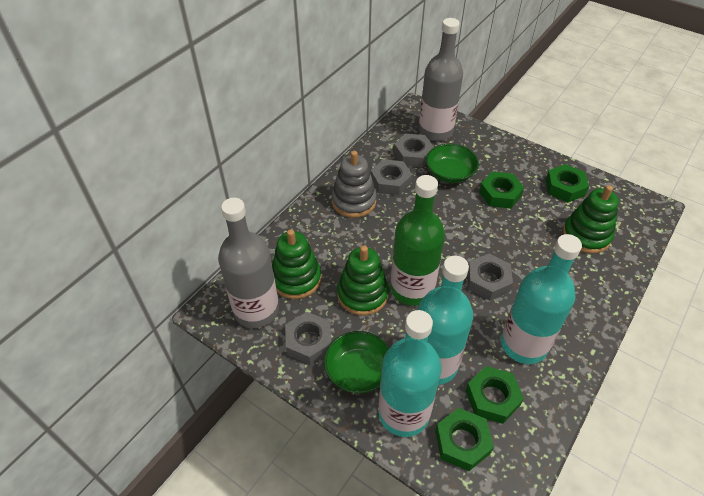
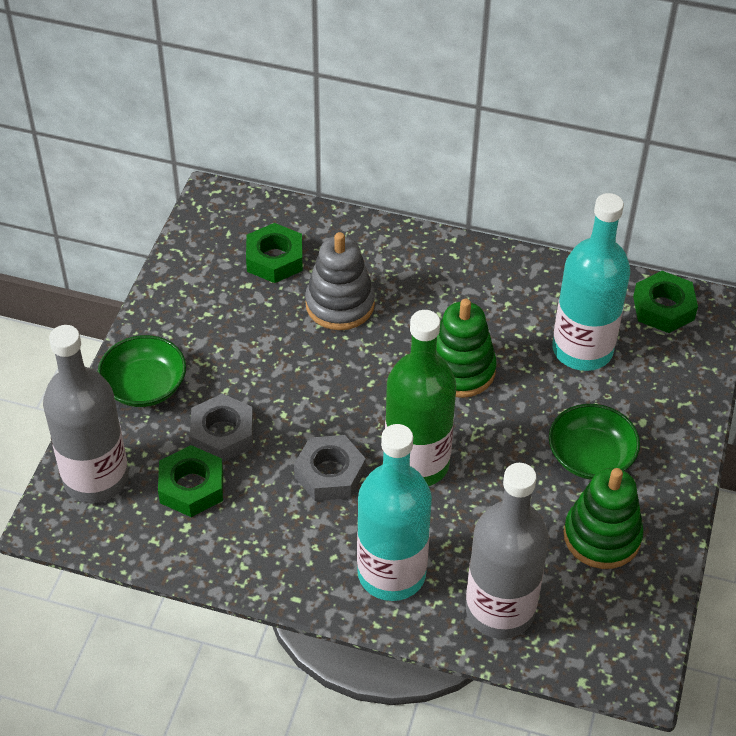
green nut: 4 -> 3
green stacking toy: 3 -> 2
grey nut: 4 -> 2
turquoise bottle: 3 -> 2

